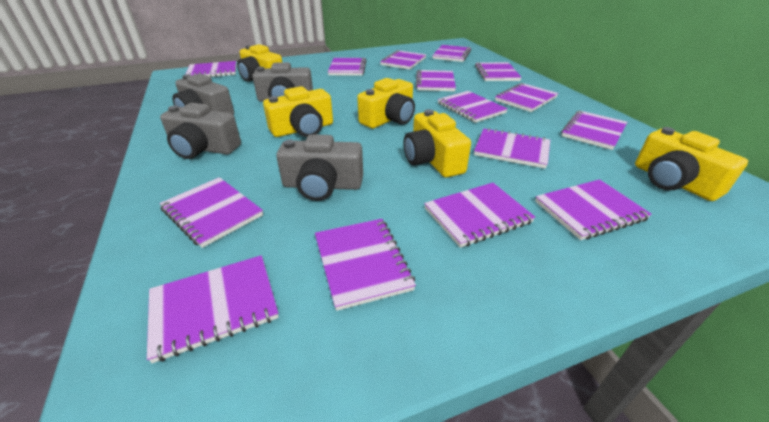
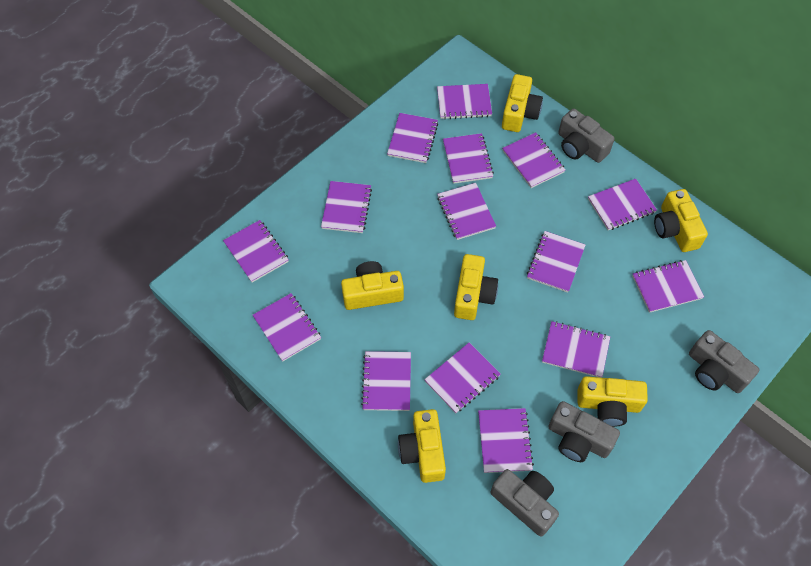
yellow camera: 5 -> 6

